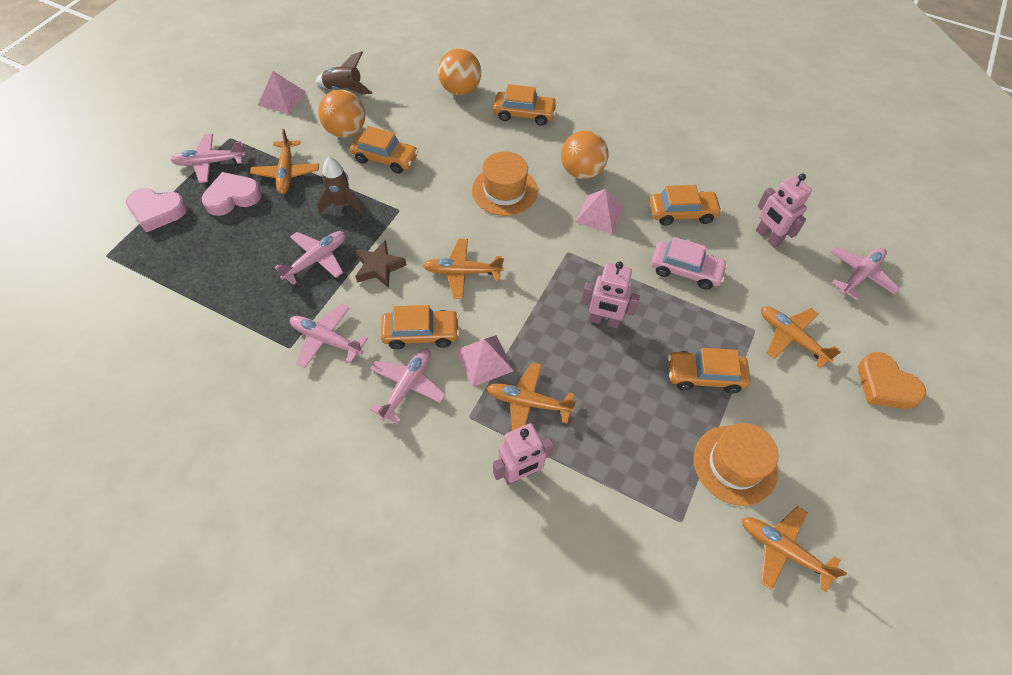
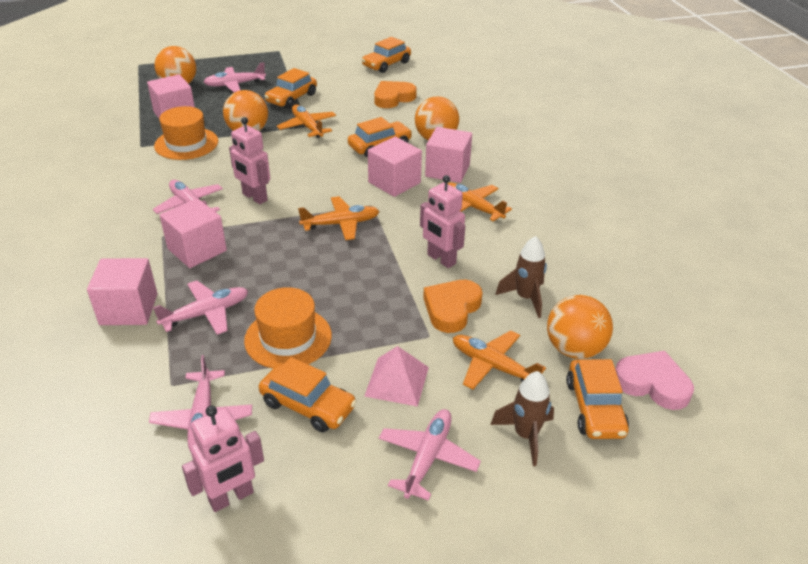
brown star: 1 -> 0
orange ball: 3 -> 4
orange heart: 1 -> 2
orange plane: 5 -> 4
pink car: 1 -> 0
pink cube: 0 -> 5
pink heart: 2 -> 1
pink pyramid: 3 -> 1

